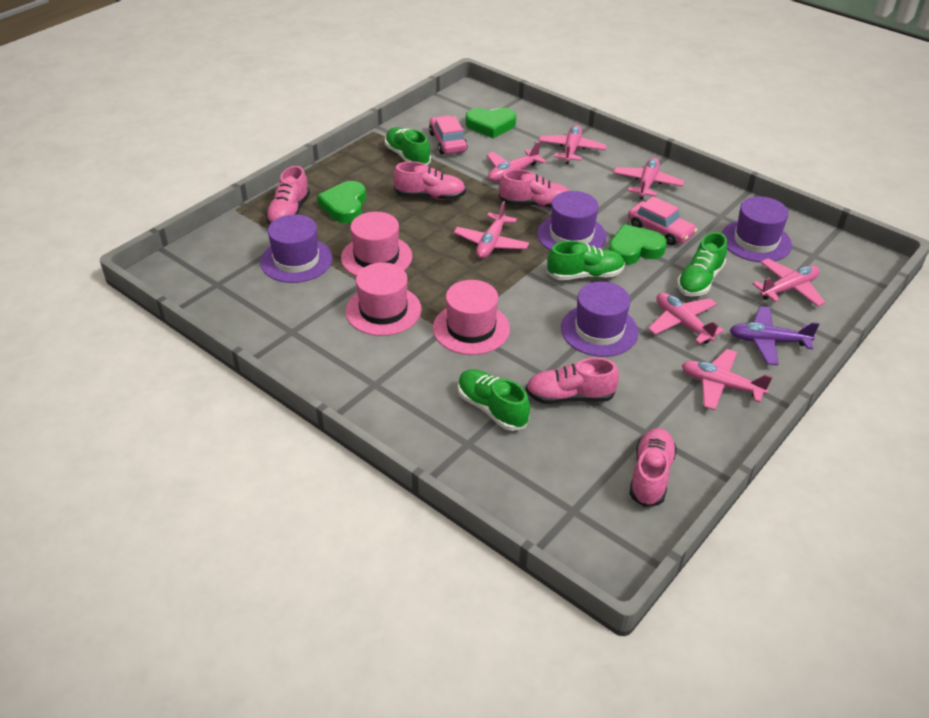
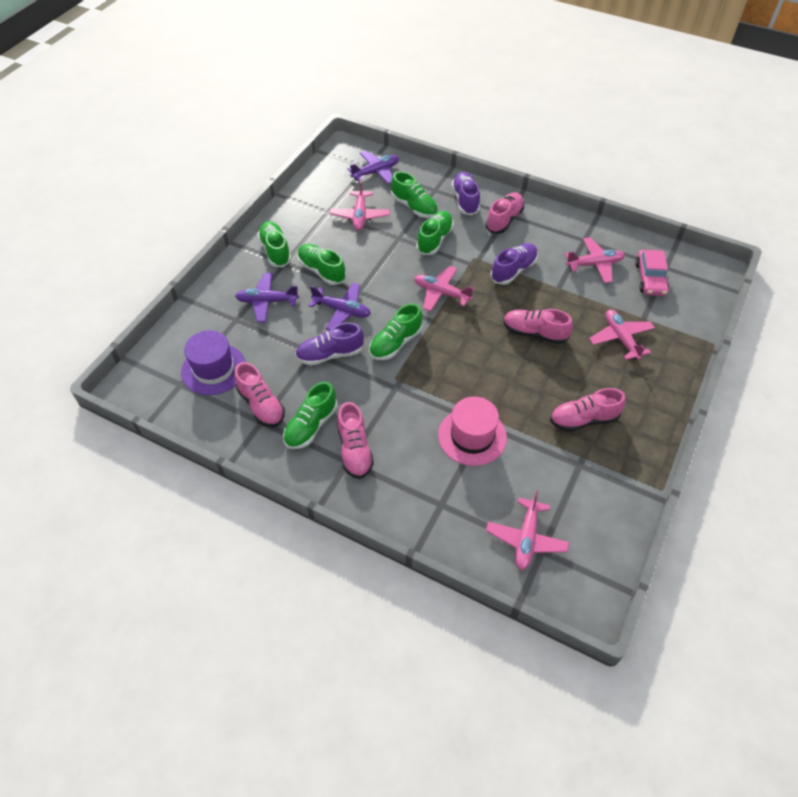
green heart: 3 -> 0
green shoe: 4 -> 6
pink car: 2 -> 1
pink hat: 3 -> 1
pink plane: 7 -> 5
purple hat: 4 -> 1
purple plane: 1 -> 3
purple shoe: 0 -> 3

